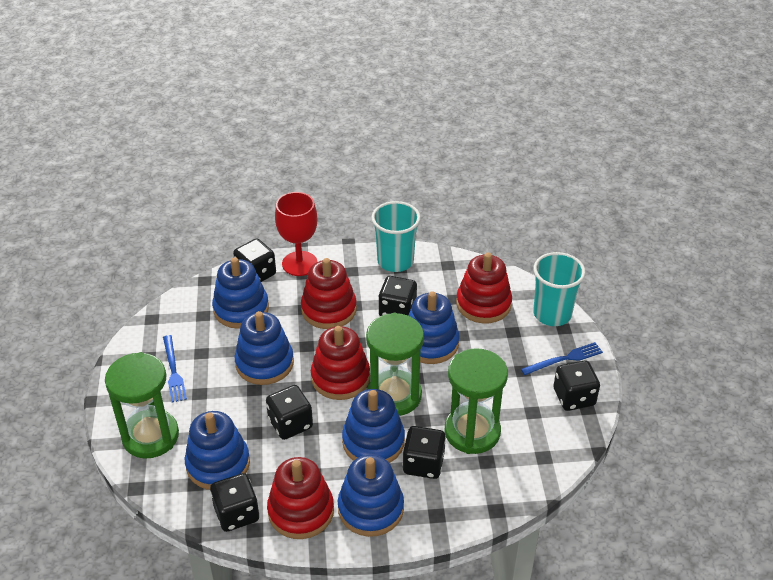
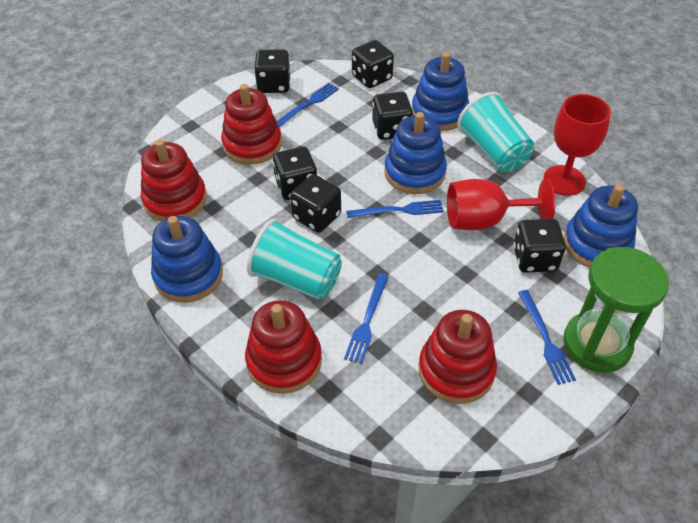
blue fork: 2 -> 4
blue stacking toy: 6 -> 4
green hourglass: 3 -> 1
red goblet: 1 -> 2

